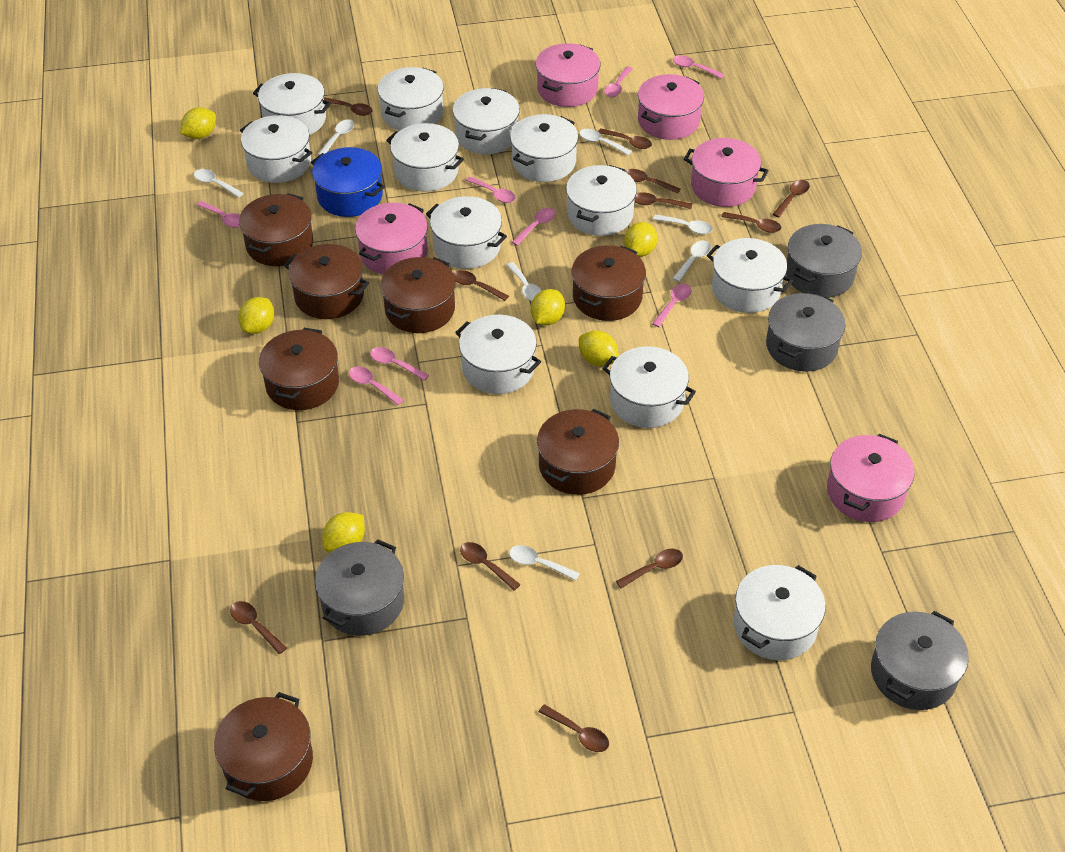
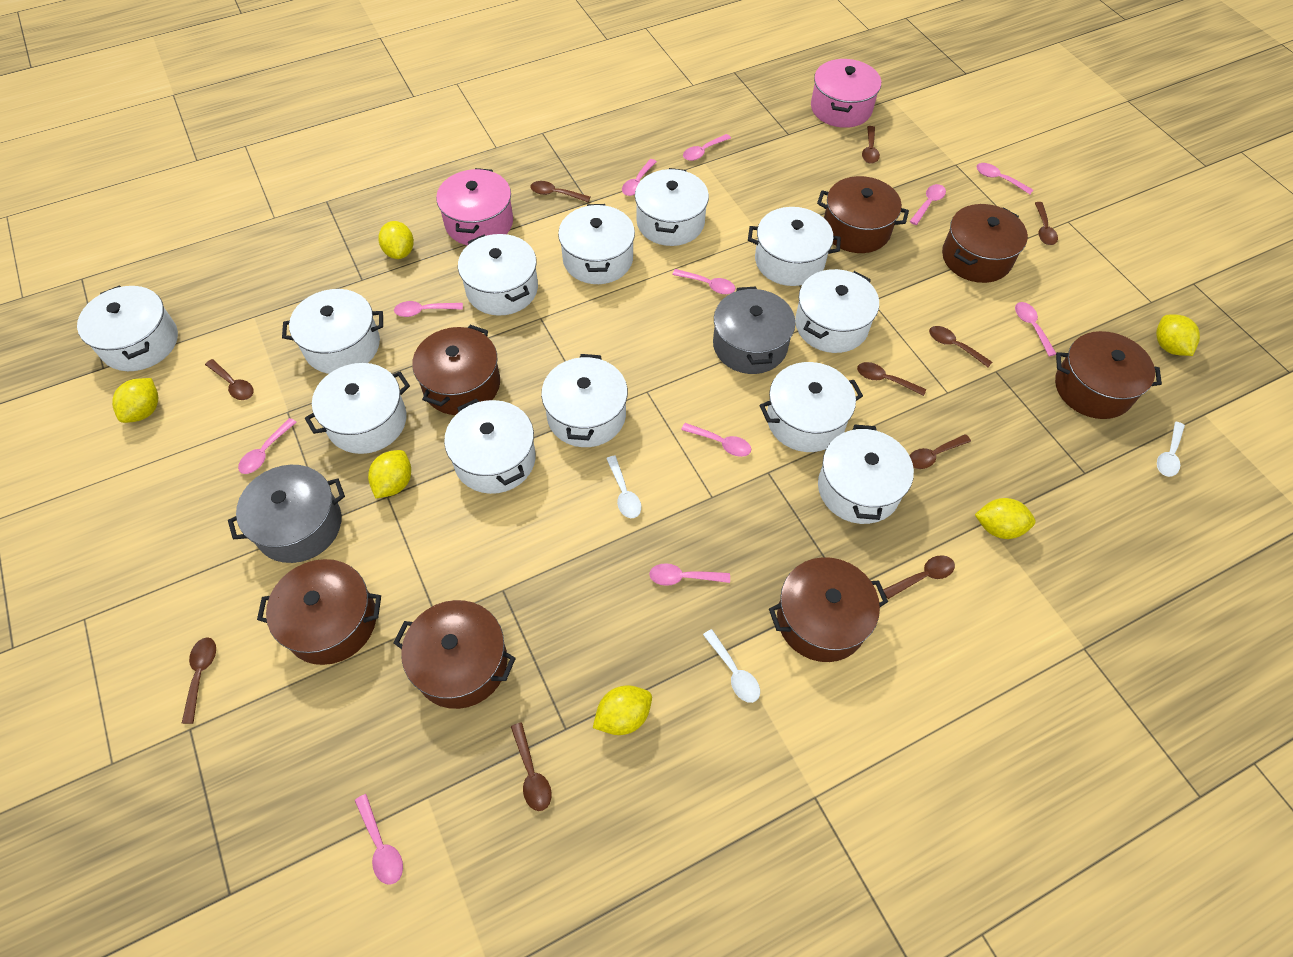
blue pot: 1 -> 0
brown spoon: 11 -> 10
grey pot: 4 -> 2
pink pot: 5 -> 2
pink spoon: 8 -> 11
white spoon: 7 -> 3

